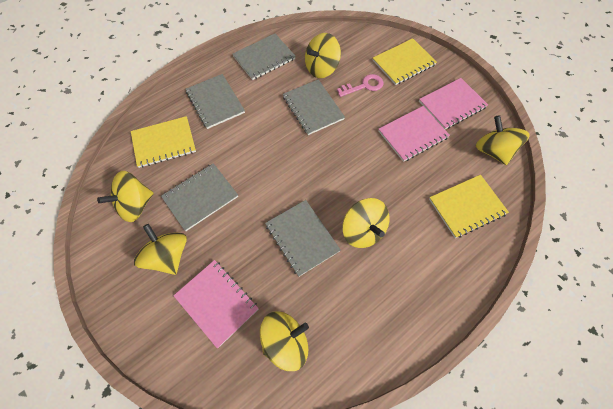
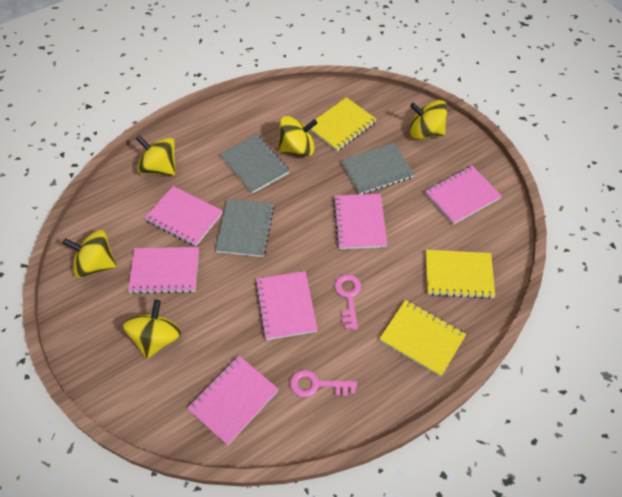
grey notebook: 5 -> 3
pink key: 1 -> 2
pink notebook: 3 -> 6
yellow spinning top: 6 -> 5

